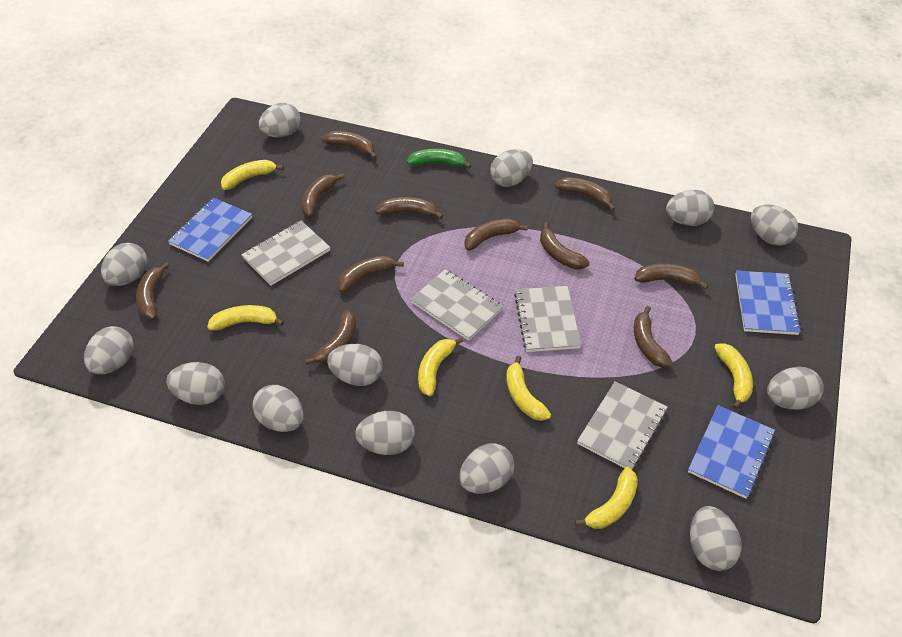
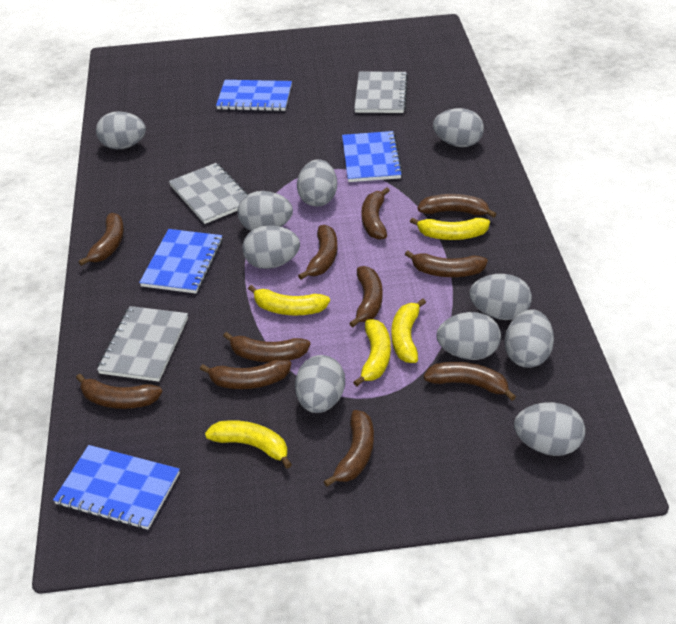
blue notebook: 3 -> 4
green banana: 1 -> 0
grey egg: 13 -> 10
grey notebook: 4 -> 3
yellow banana: 6 -> 5

